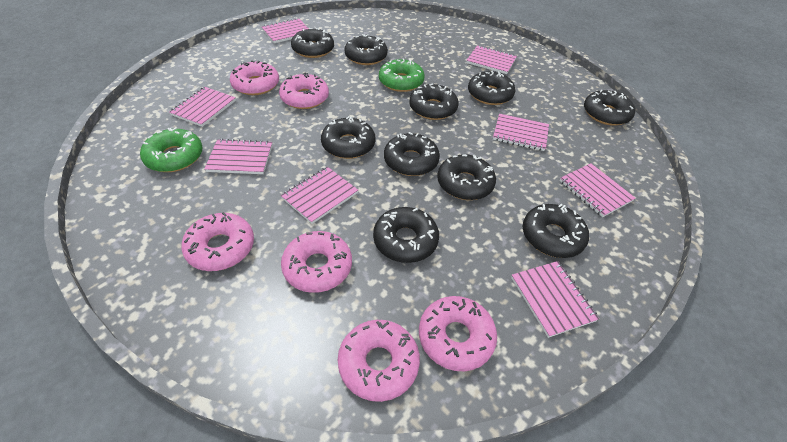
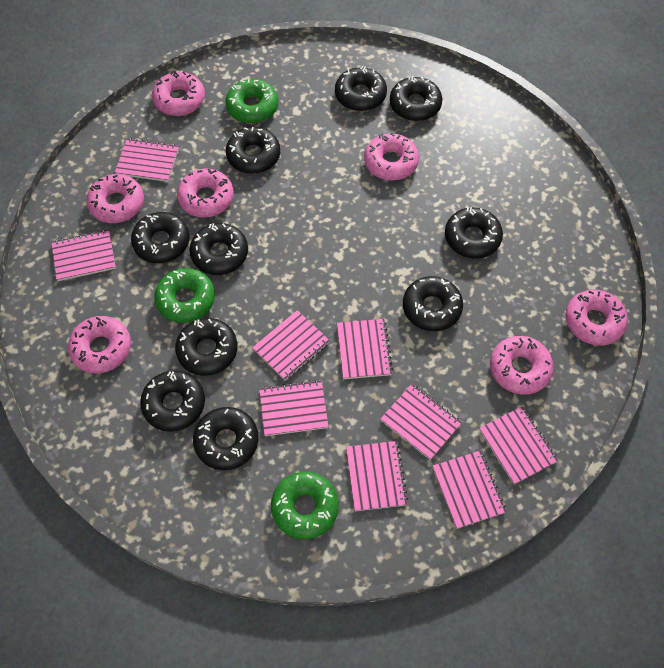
green donut: 2 -> 3
pink donut: 6 -> 7
pink notebook: 8 -> 9

